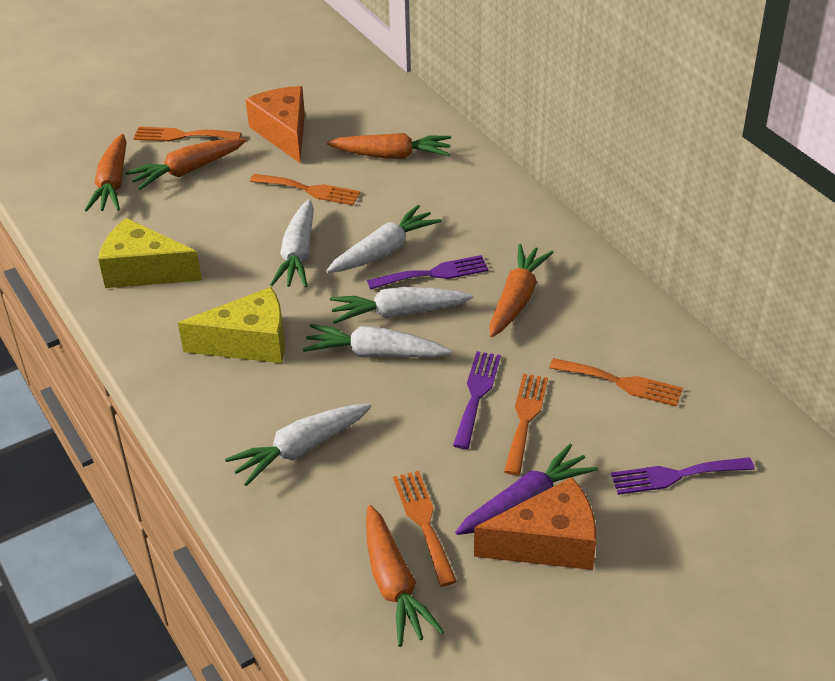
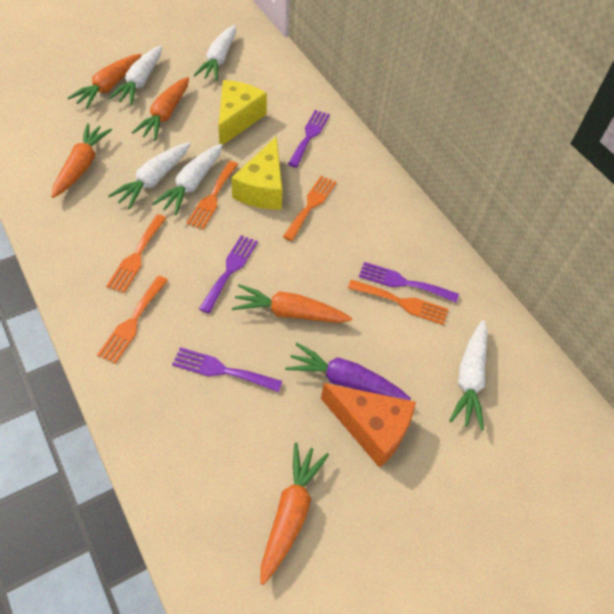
orange cheese: 2 -> 1
purple fork: 3 -> 4

